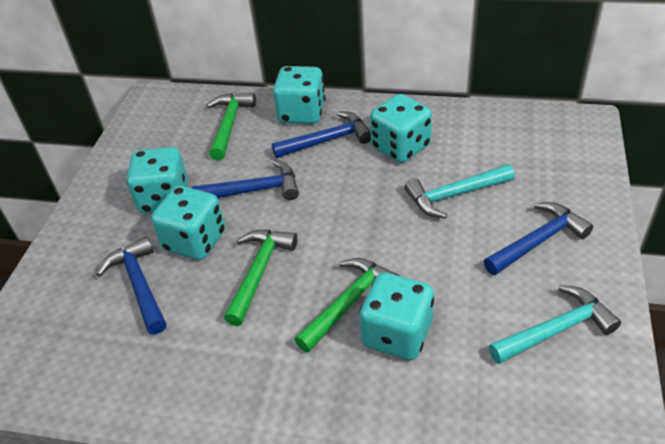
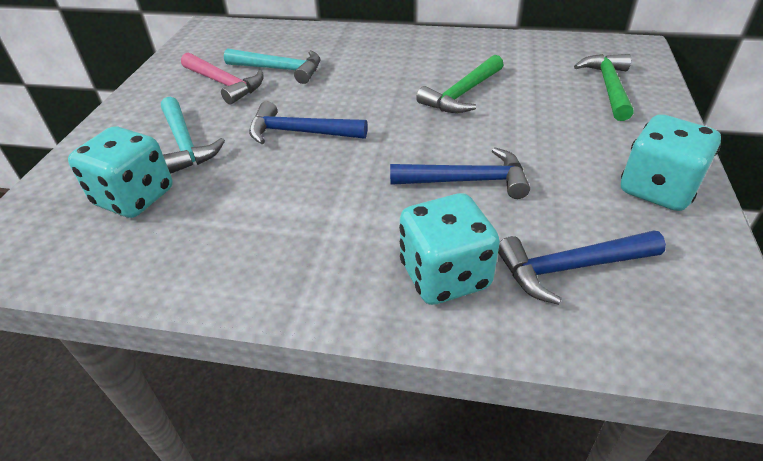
blue hammer: 4 -> 3
green hammer: 3 -> 2
pink hammer: 0 -> 1
turquoise dice: 5 -> 3

